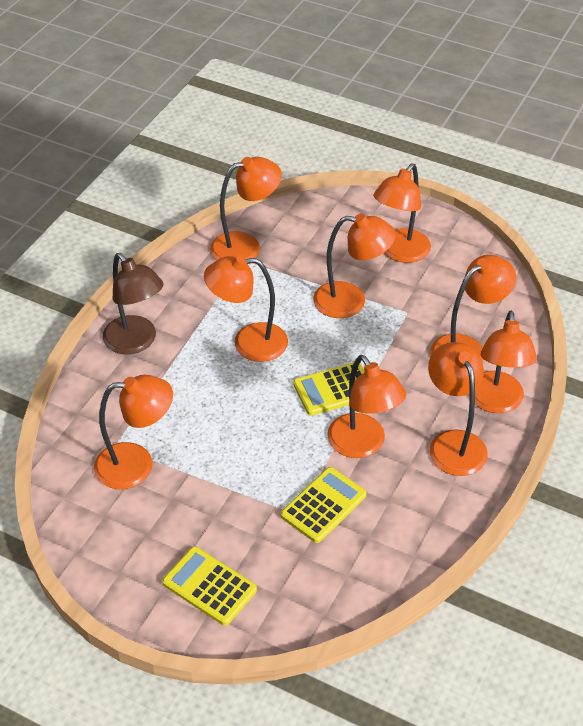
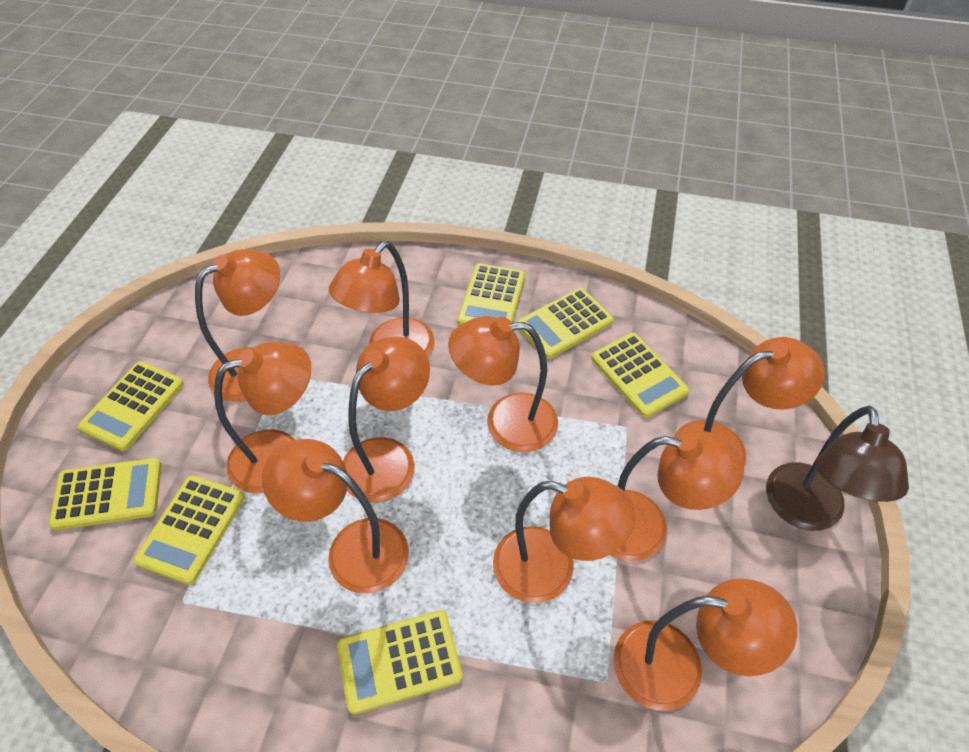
orange lamp: 9 -> 10
yellow calculator: 3 -> 7

